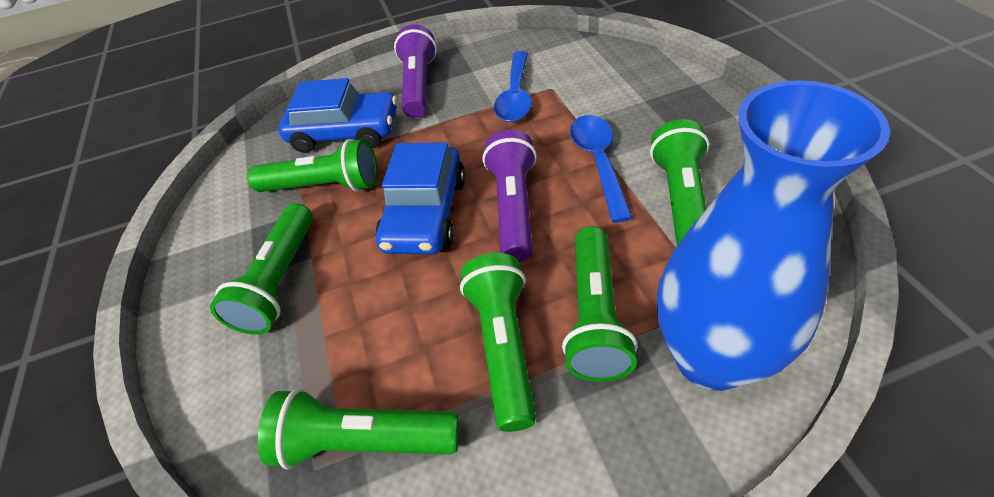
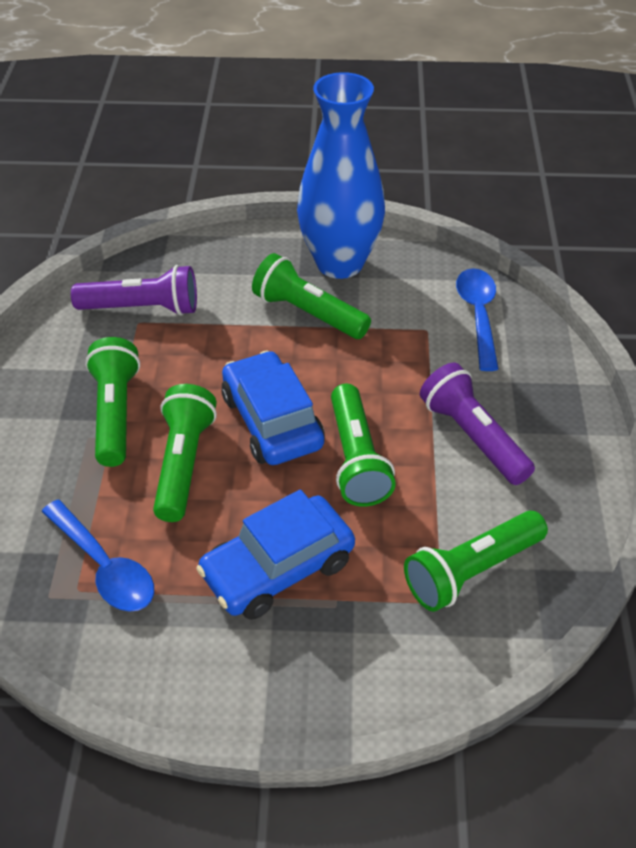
green flashlight: 6 -> 5

